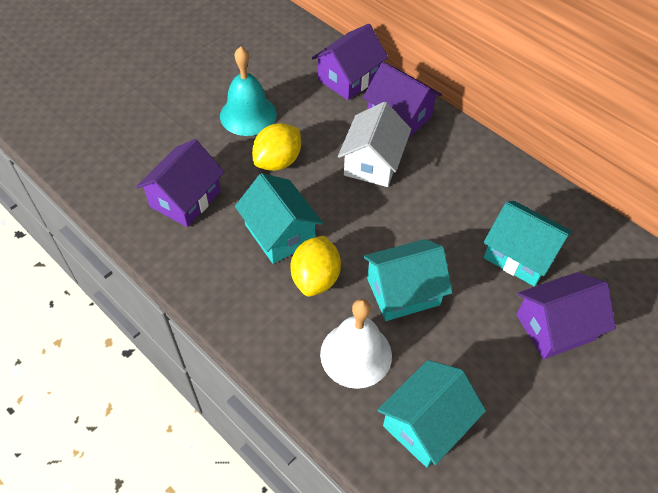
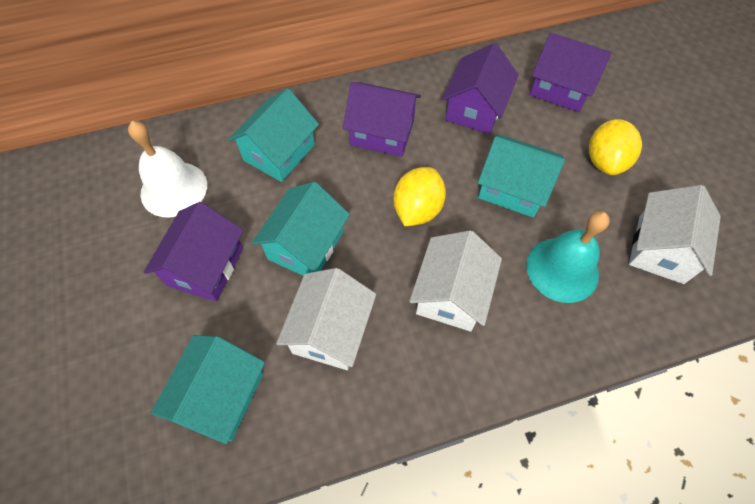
white house: 1 -> 3

